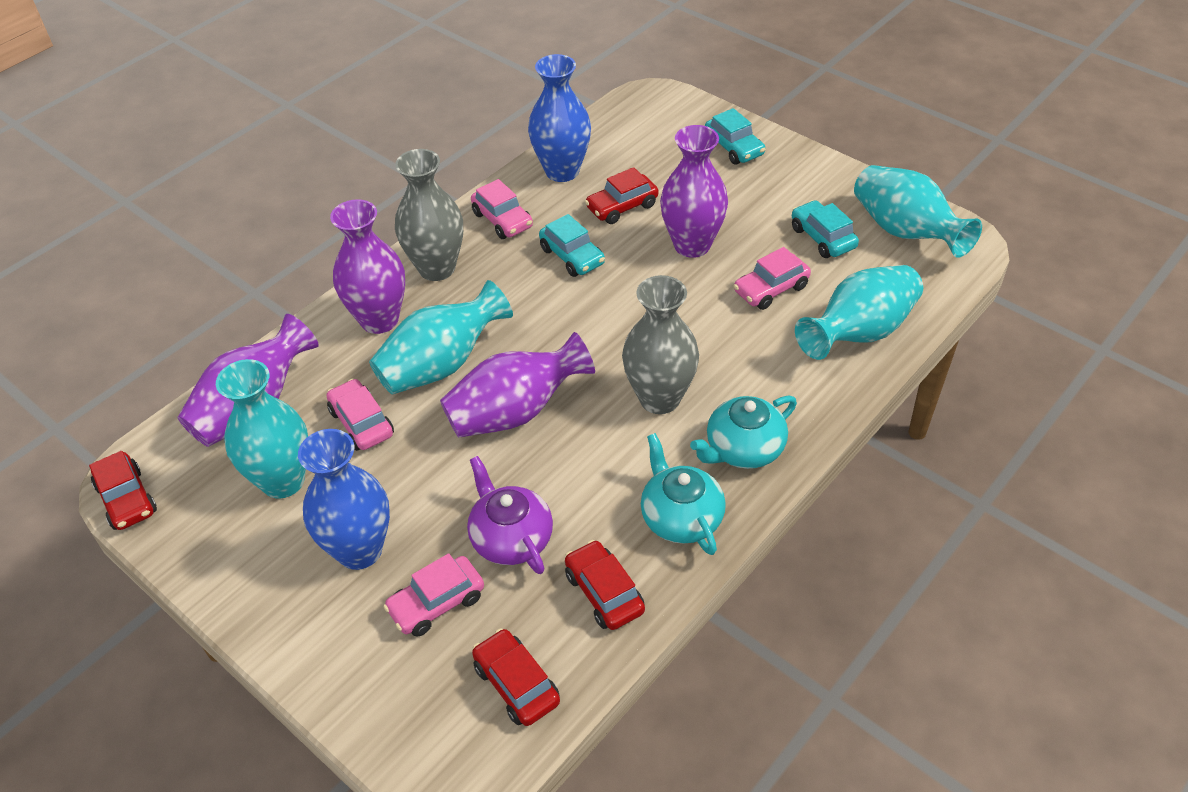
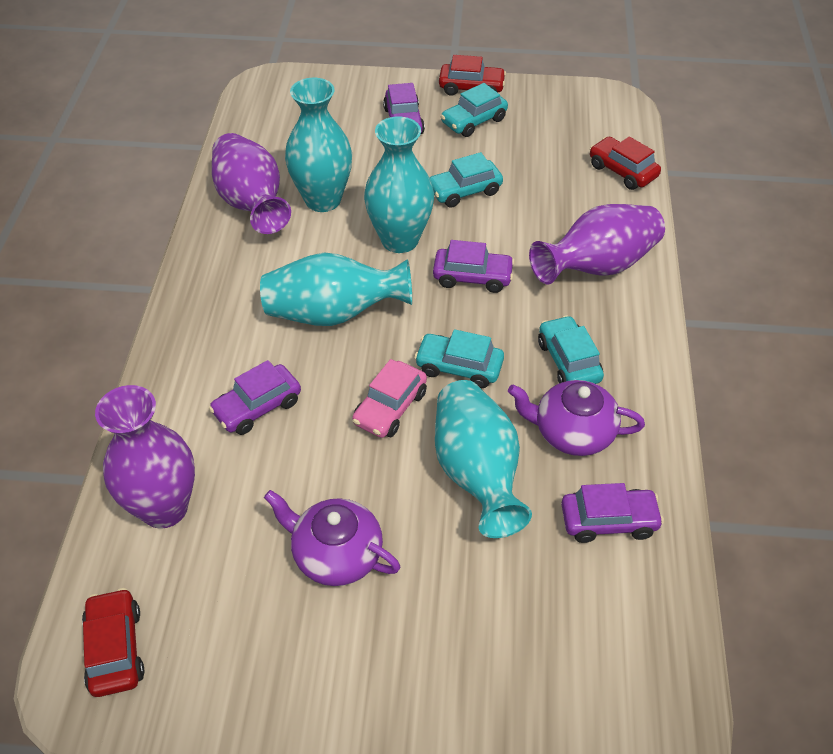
blue vase: 2 -> 0
grey vase: 2 -> 0
pink car: 4 -> 1
purple car: 0 -> 4
purple teapot: 1 -> 2
purple vase: 4 -> 3
red car: 4 -> 3
turquoise car: 3 -> 4
turquoise teapot: 2 -> 0

